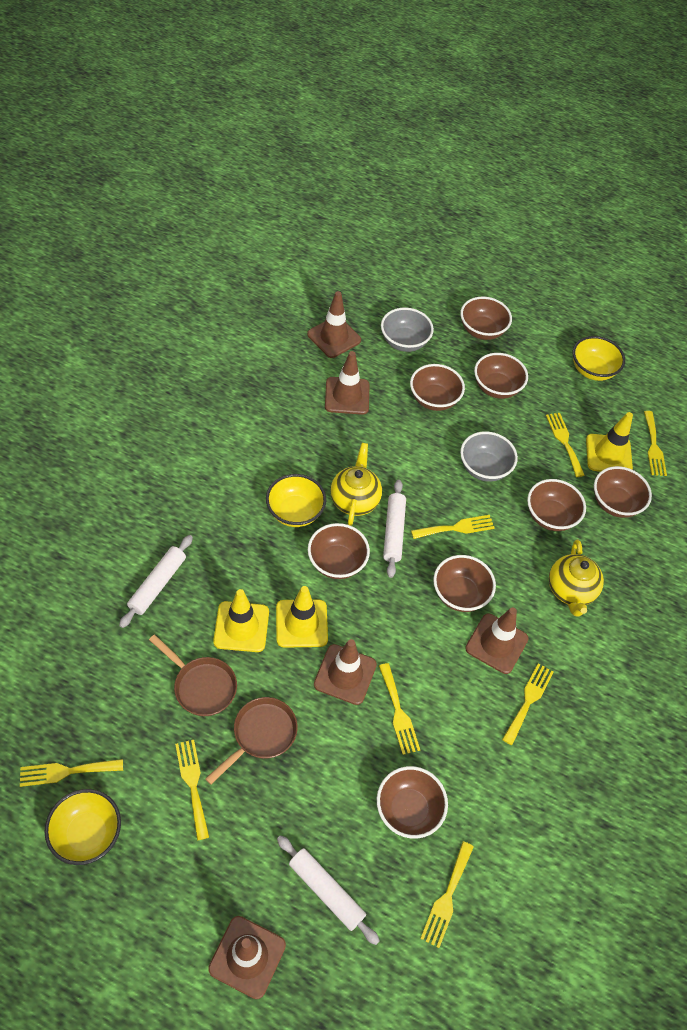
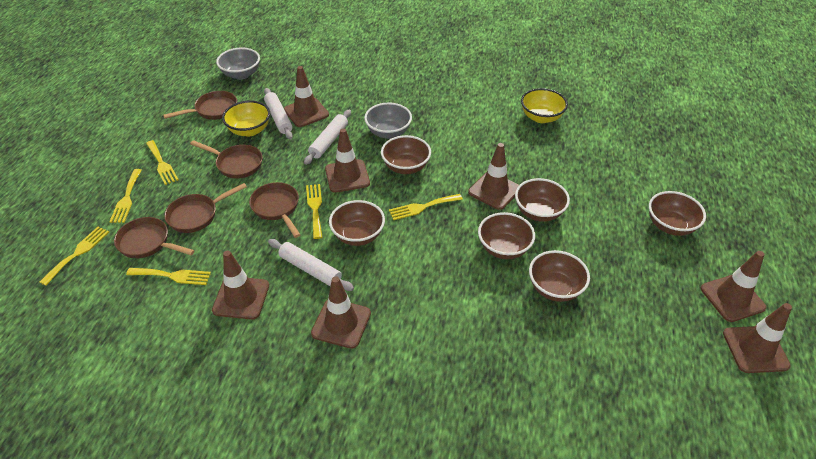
brown bowl: 8 -> 6
brown pan: 2 -> 5
brown traffic cone: 5 -> 7
yellow bowl: 3 -> 2
yellow fork: 8 -> 6
yellow teapot: 2 -> 0
yellow traffic cone: 3 -> 0

